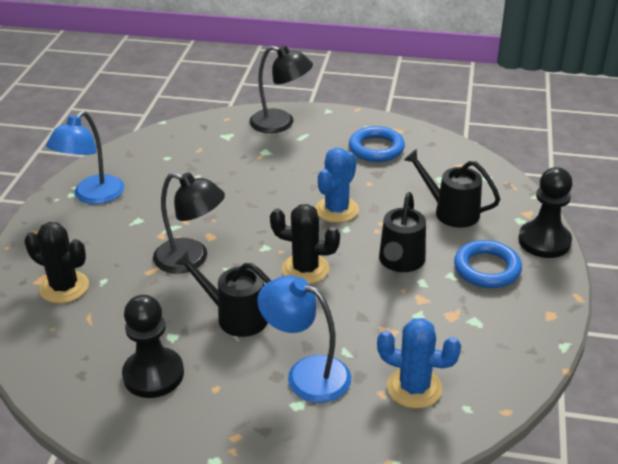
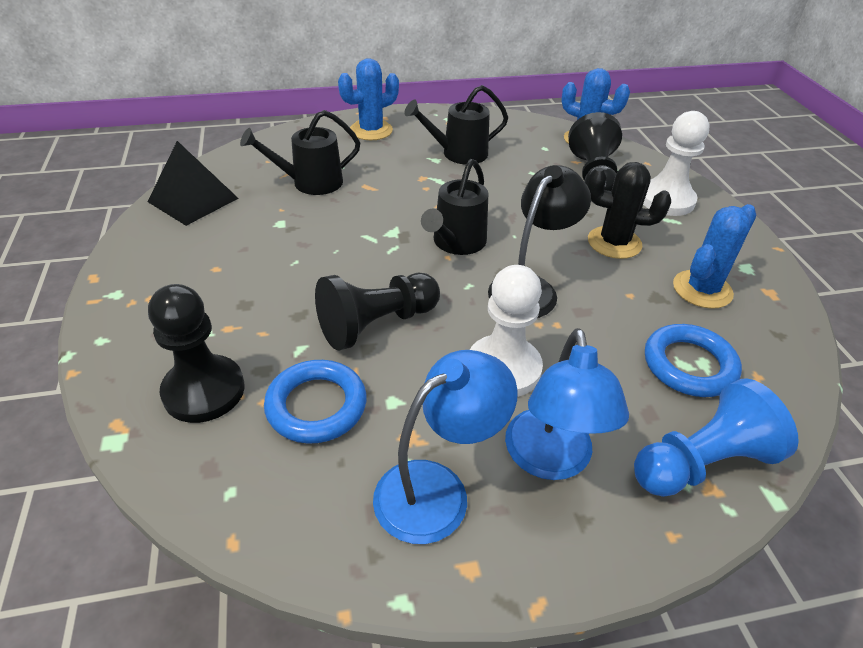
black cactus: 2 -> 1
black lamp: 2 -> 1
black pawn: 2 -> 3
black pyramid: 0 -> 1
blue cactus: 2 -> 3
blue pawn: 0 -> 1
white pawn: 0 -> 2

